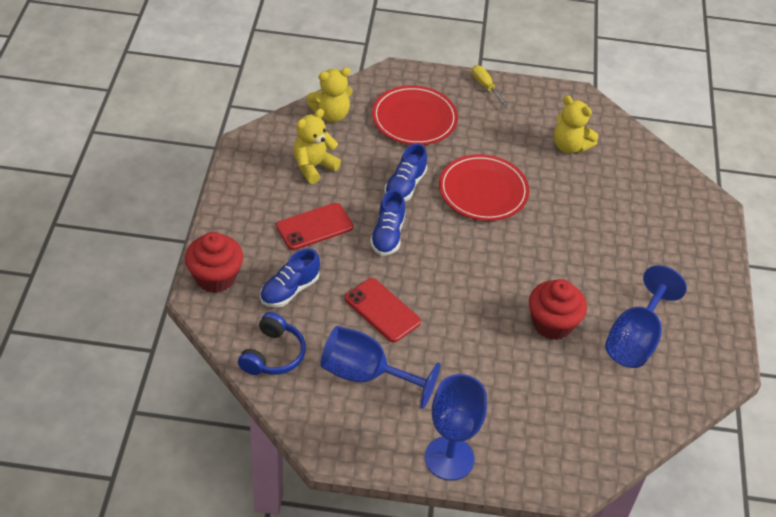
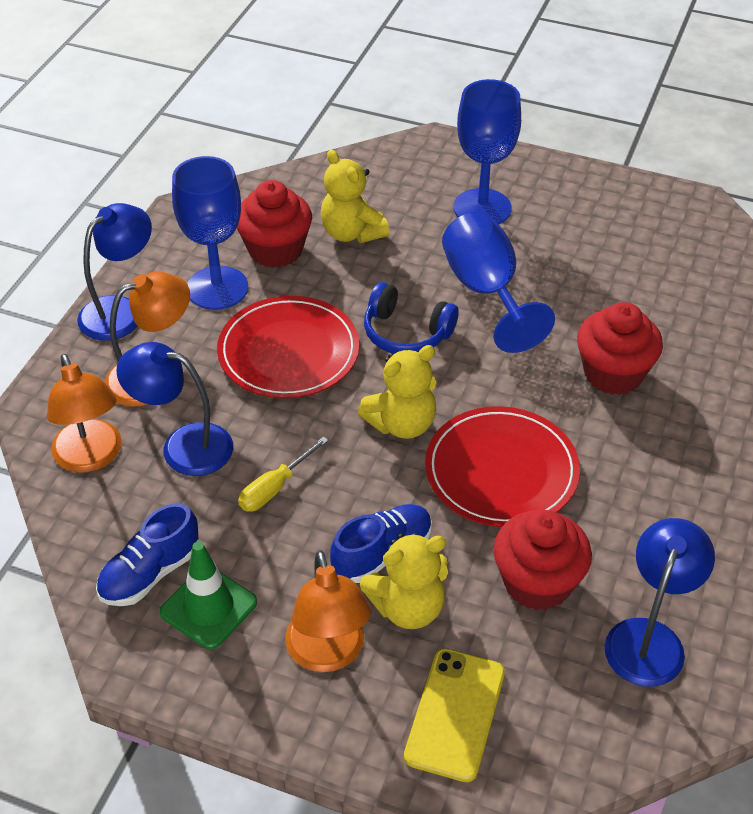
blue lamp: 0 -> 3
blue shoe: 3 -> 2
green traffic cone: 0 -> 1
orange lamp: 0 -> 3
red cupcake: 2 -> 3
red phone: 2 -> 0
yellow phone: 0 -> 1

